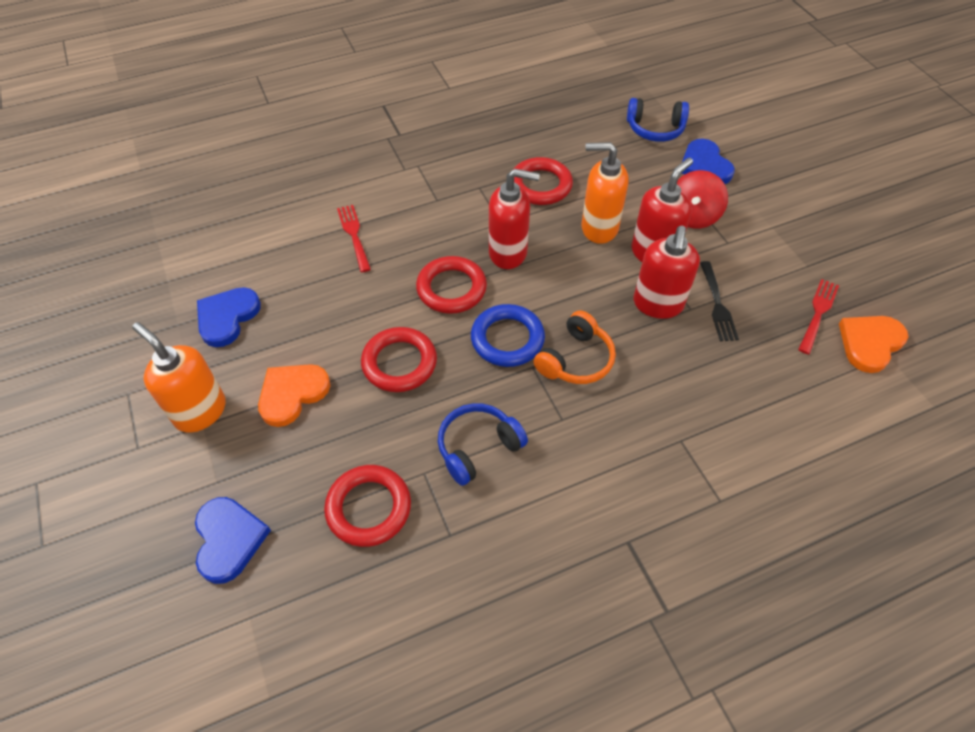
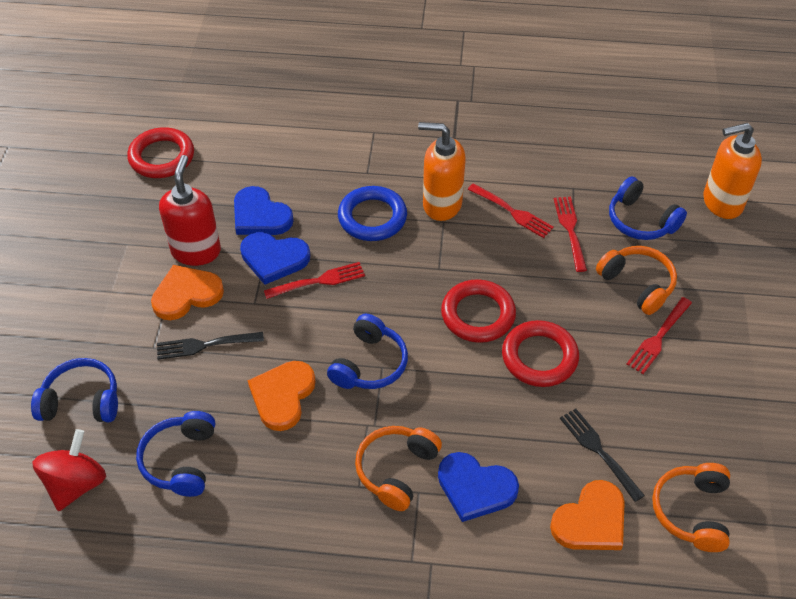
black fork: 1 -> 2
blue headphones: 2 -> 4
orange headphones: 1 -> 3
orange heart: 2 -> 3
red fork: 2 -> 4
red ring: 4 -> 3
red soap dispenser: 3 -> 1

